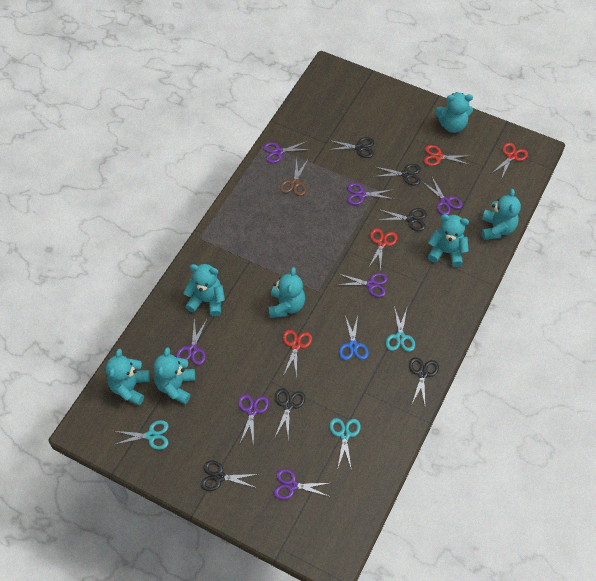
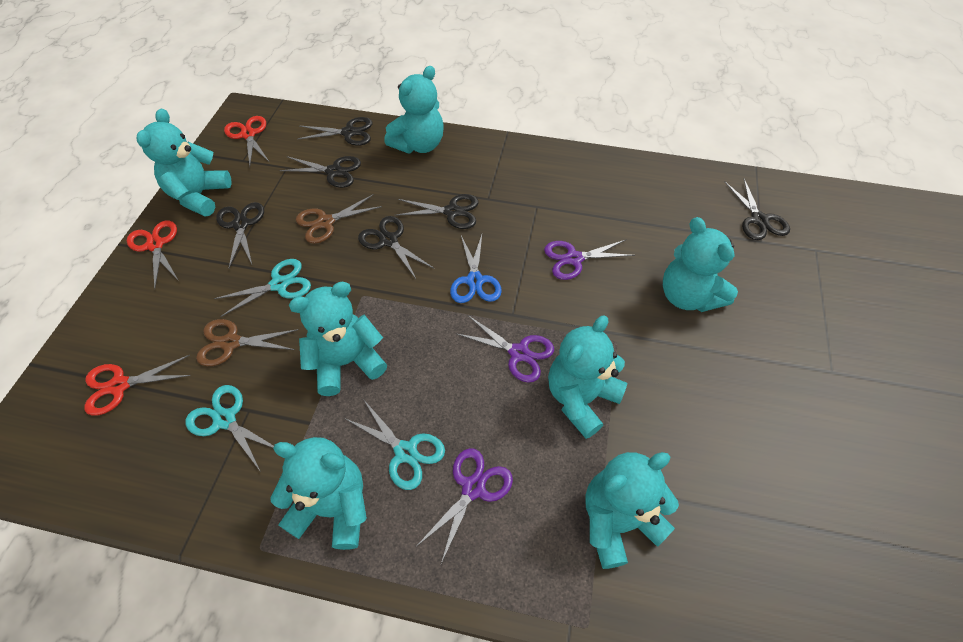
brown scissors: 1 -> 2
purple scissors: 7 -> 3
red scissors: 4 -> 3

